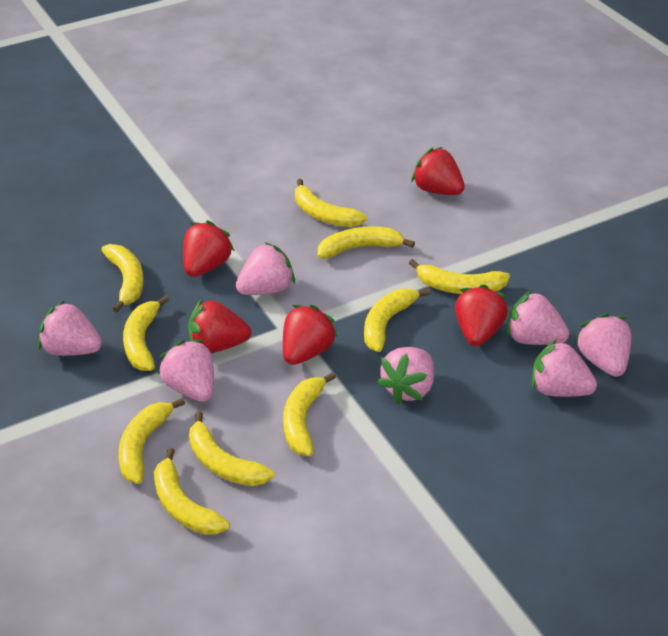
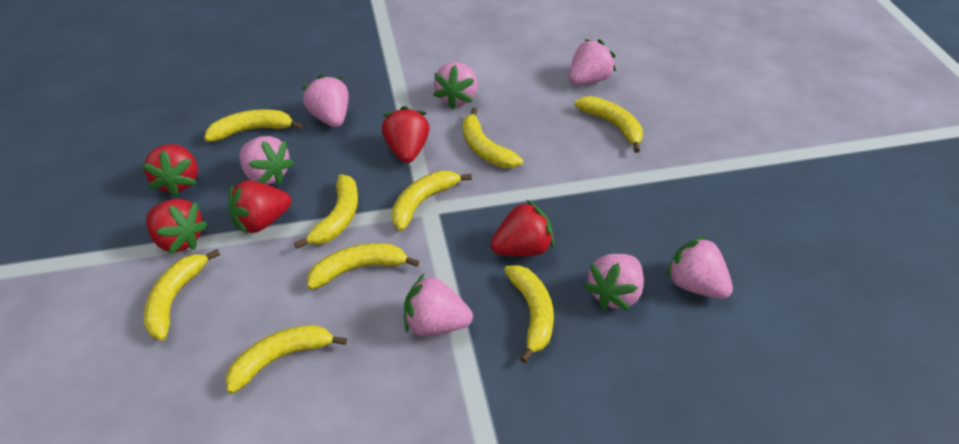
yellow banana: 10 -> 9

